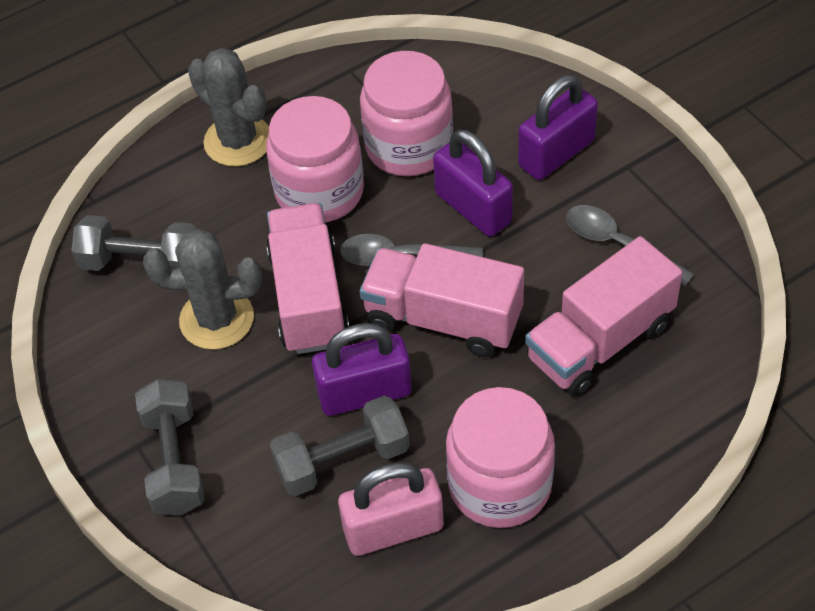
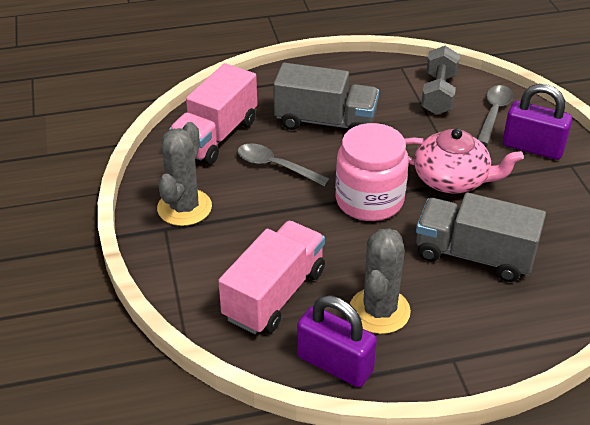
grey dumbbell: 3 -> 1
grey truck: 0 -> 2
pink jar: 3 -> 1
pink padlock: 1 -> 0
pink teapot: 0 -> 1
pink truck: 3 -> 2
purple padlock: 3 -> 2

